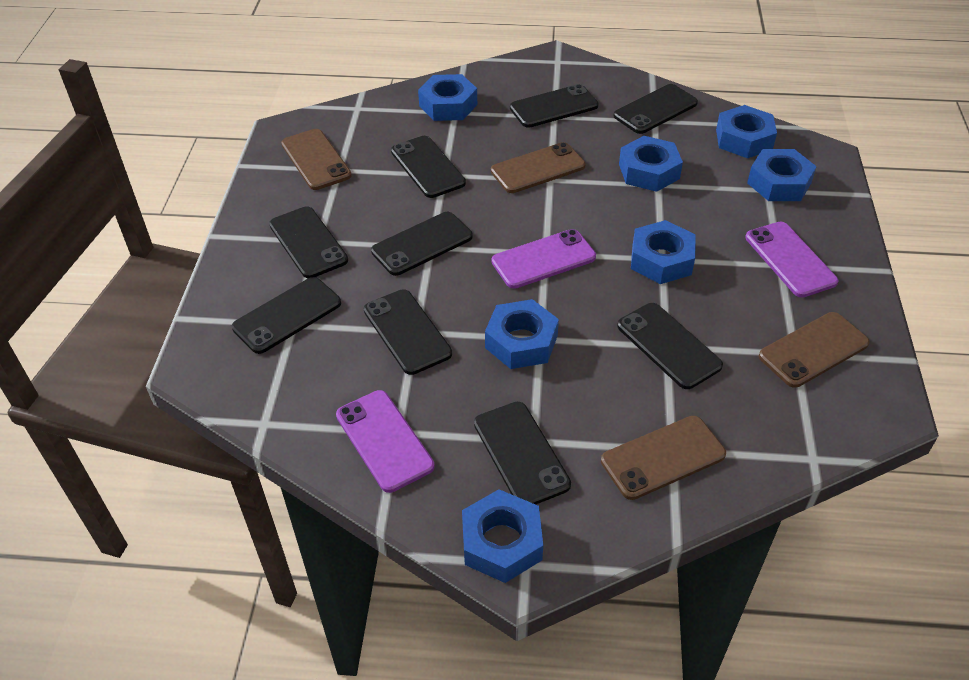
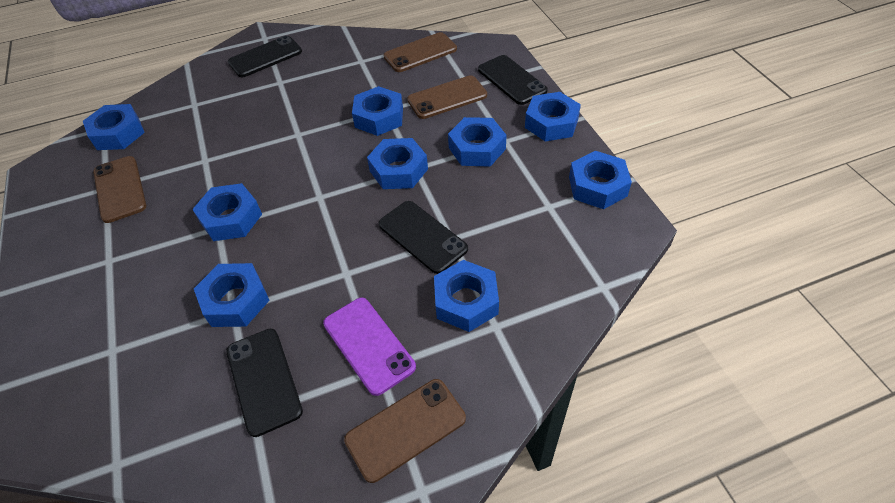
black phone: 9 -> 4
blue nut: 7 -> 9
purple phone: 3 -> 1

